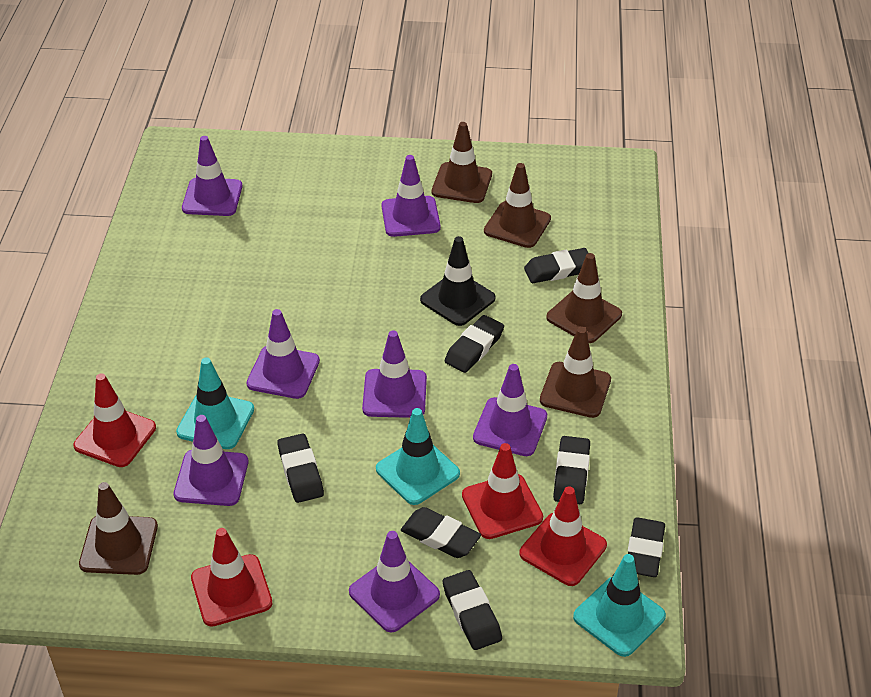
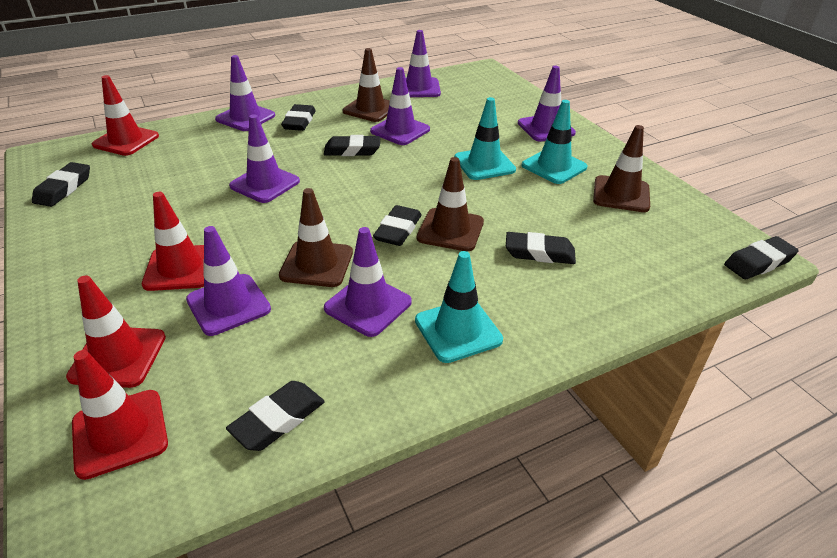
black traffic cone: 1 -> 0
brown traffic cone: 5 -> 4

